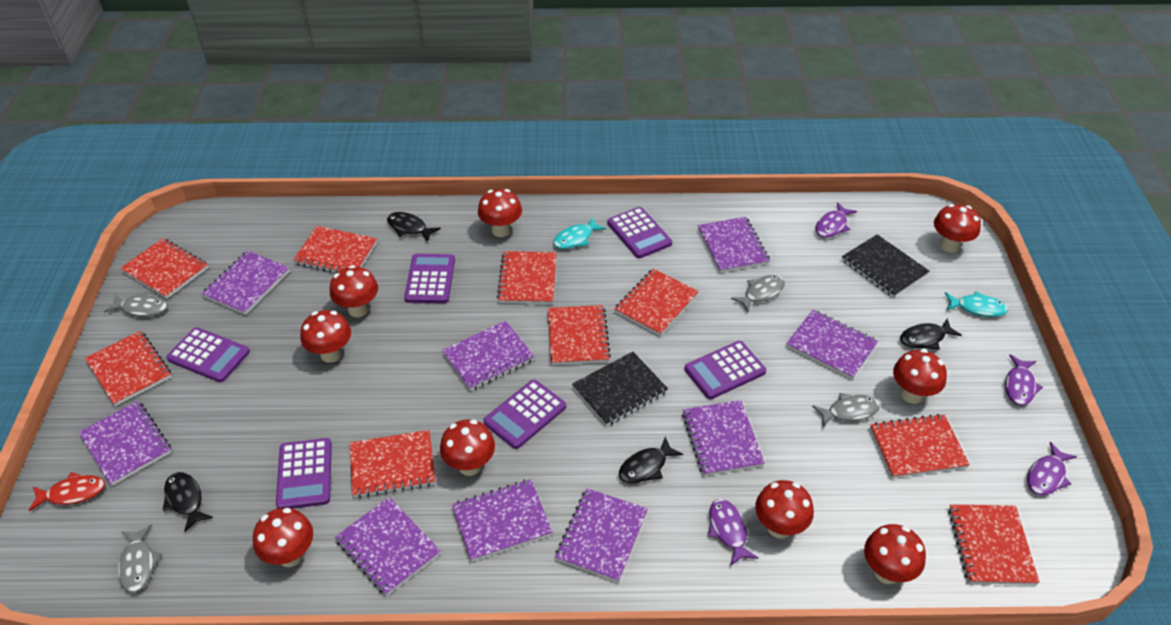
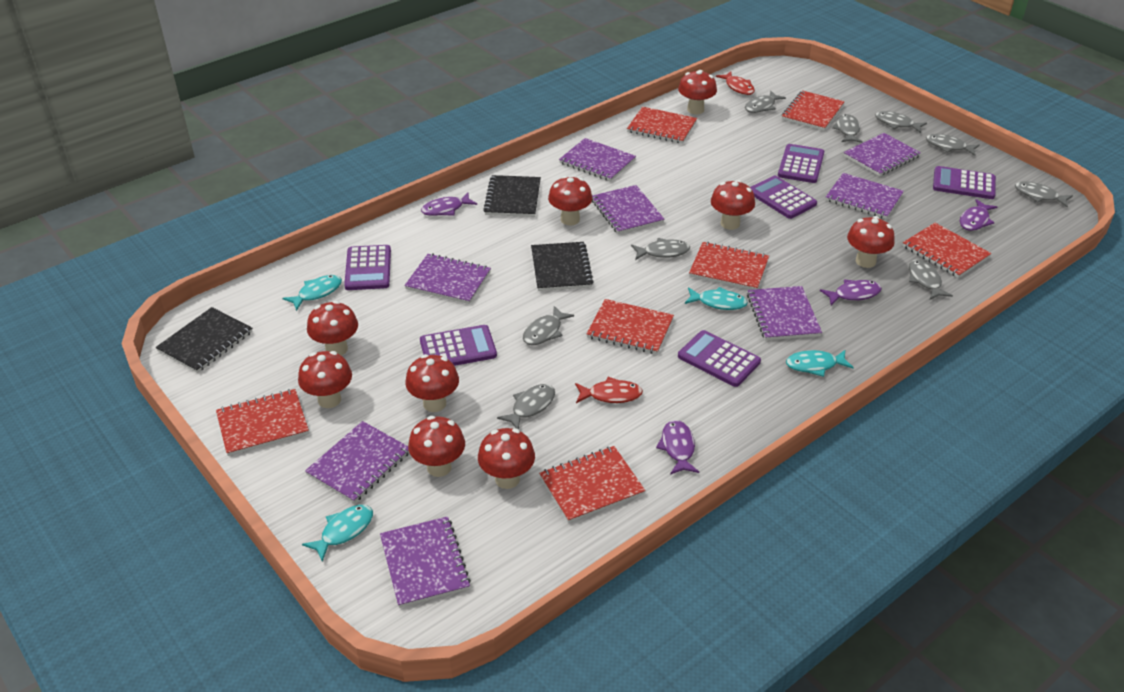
black fish: 4 -> 0
black notebook: 2 -> 3
grey fish: 4 -> 9
purple notebook: 9 -> 8
red fish: 1 -> 2
red notebook: 9 -> 7
turquoise fish: 2 -> 4

